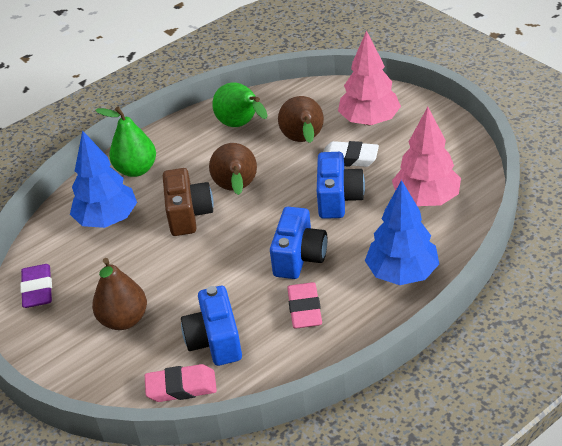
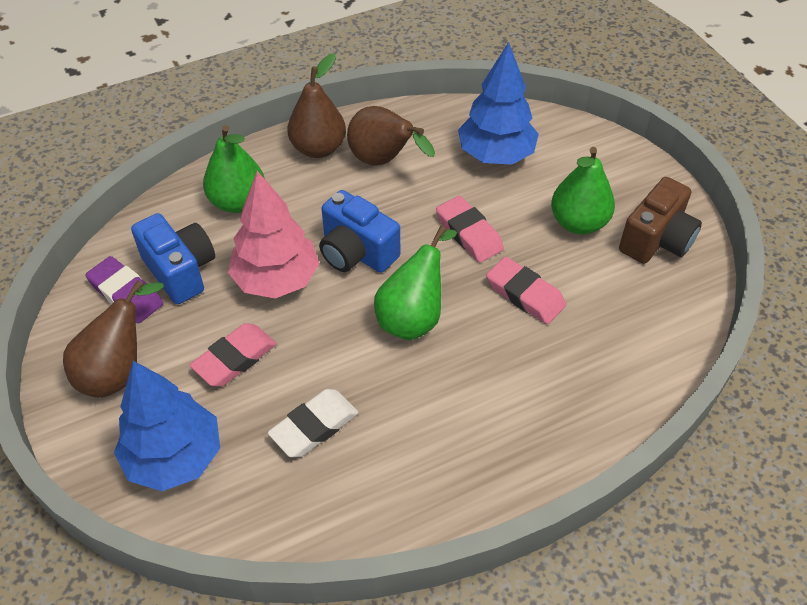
blue camera: 3 -> 2
green pear: 2 -> 3
pink eraser: 2 -> 3
pink tree: 2 -> 1

